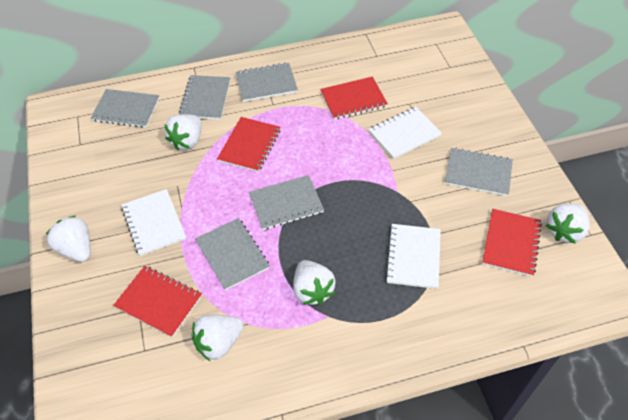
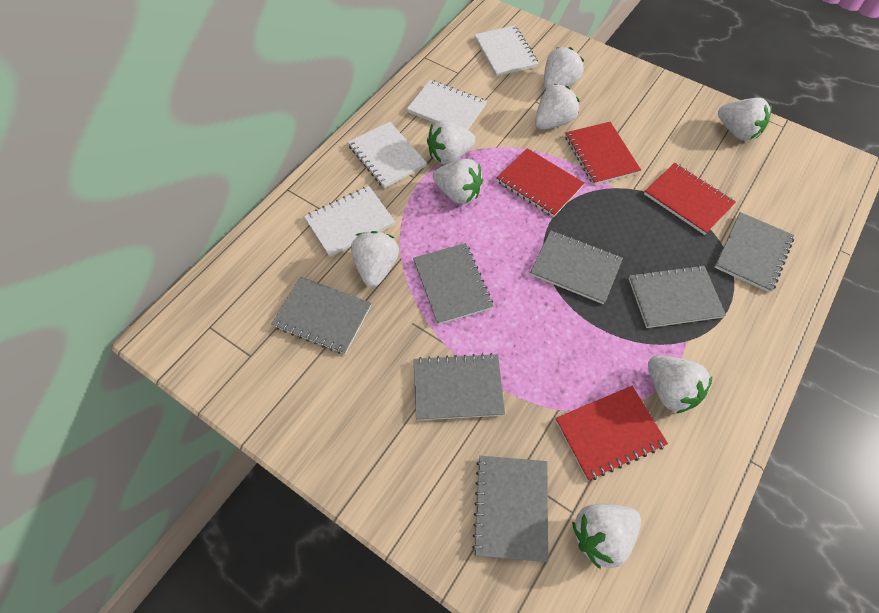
grey notebook: 6 -> 7
white notebook: 3 -> 4
white strawberry: 5 -> 8

